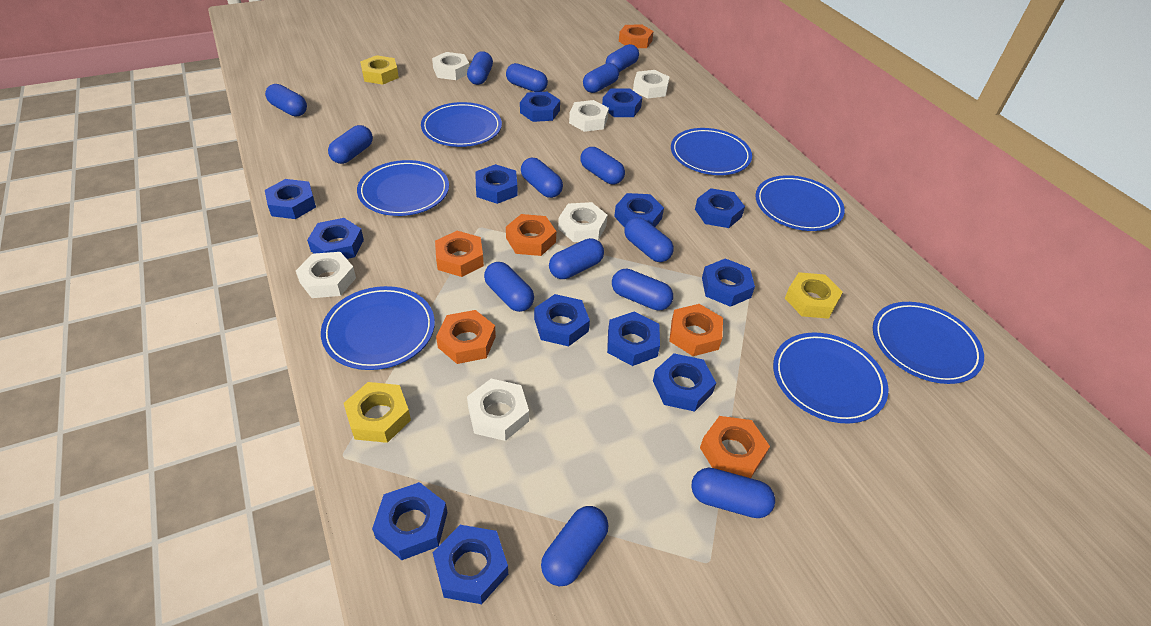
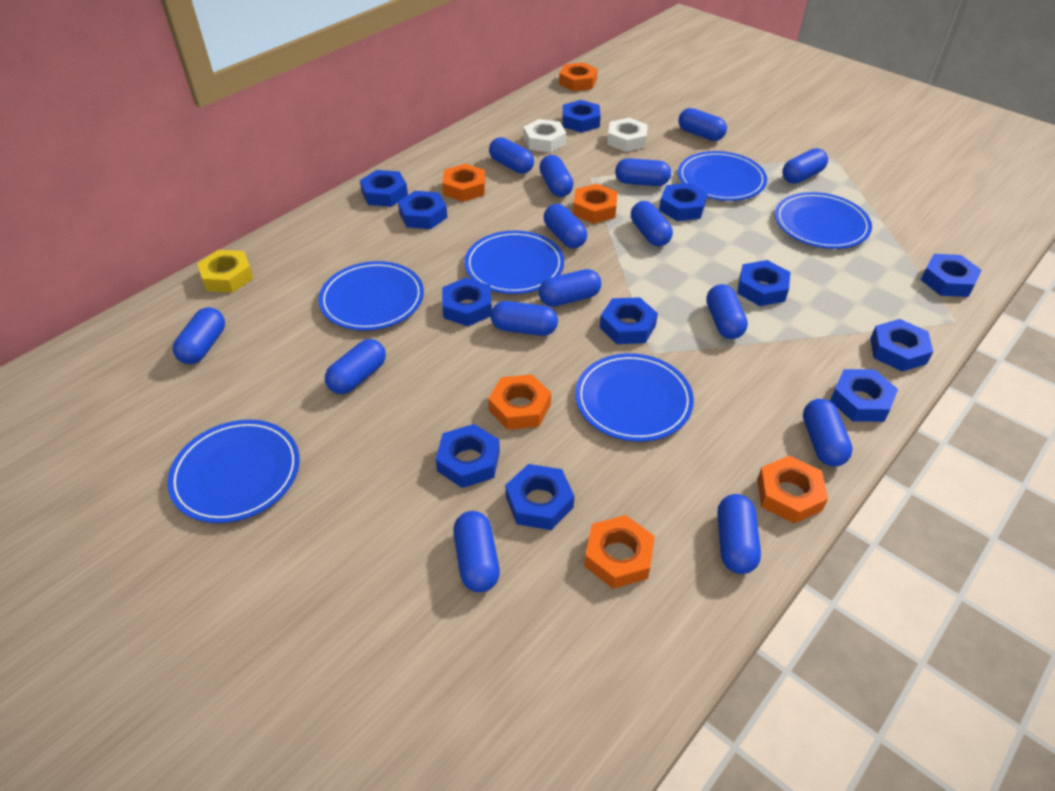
blue capsule: 14 -> 15
blue nut: 13 -> 12
blue plate: 7 -> 6
white nut: 6 -> 2
yellow nut: 3 -> 1

